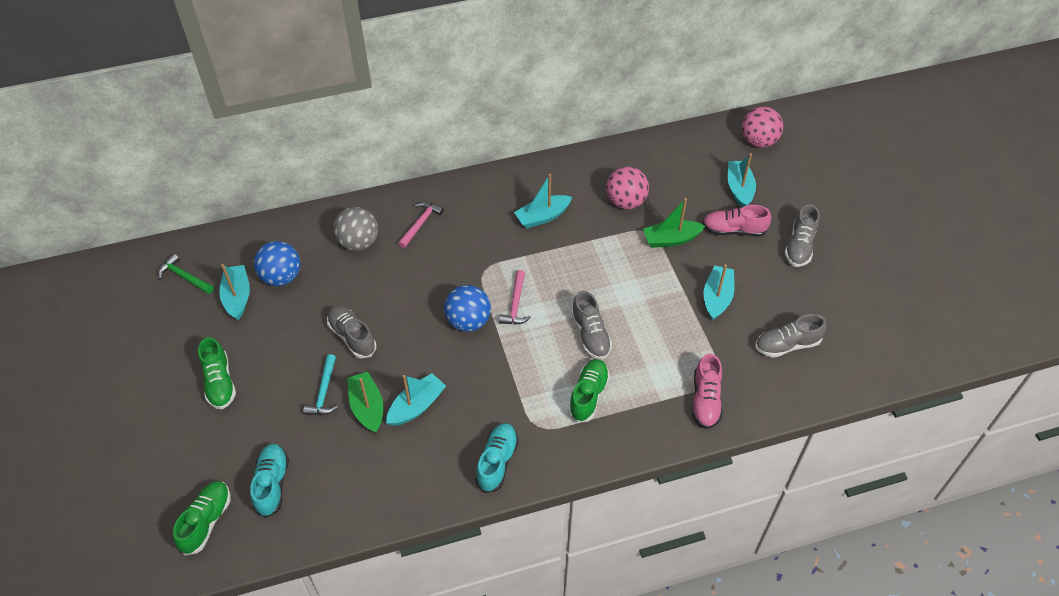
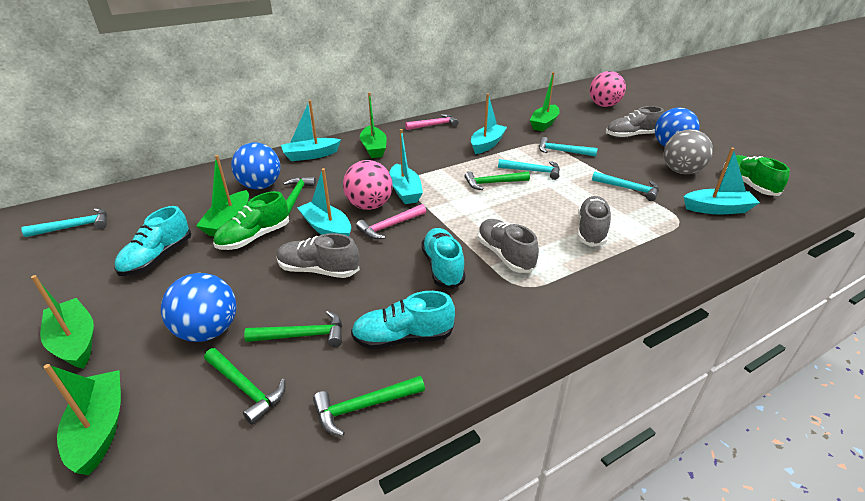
blue ball: 2 -> 3
green boat: 2 -> 5
green hammer: 1 -> 5
green shoe: 3 -> 2
pink shoe: 2 -> 0
turquoise hammer: 1 -> 4
turquoise shoe: 2 -> 3

